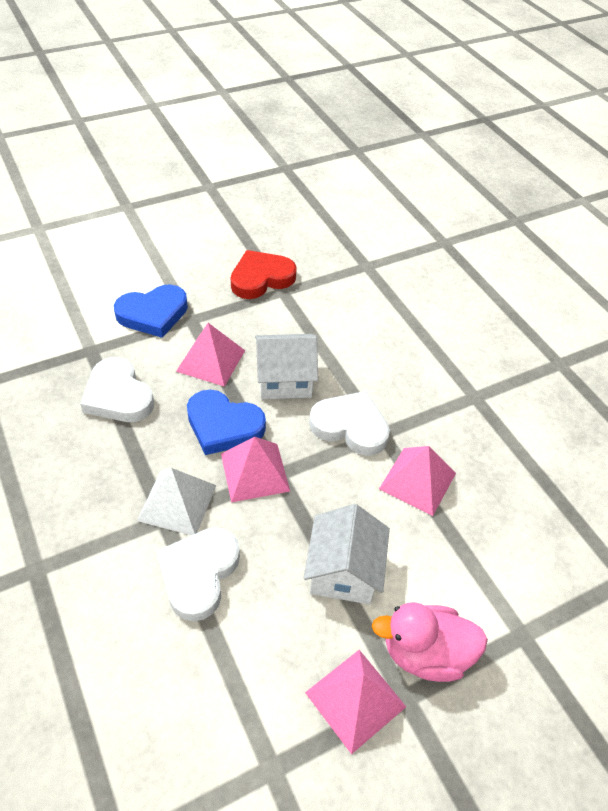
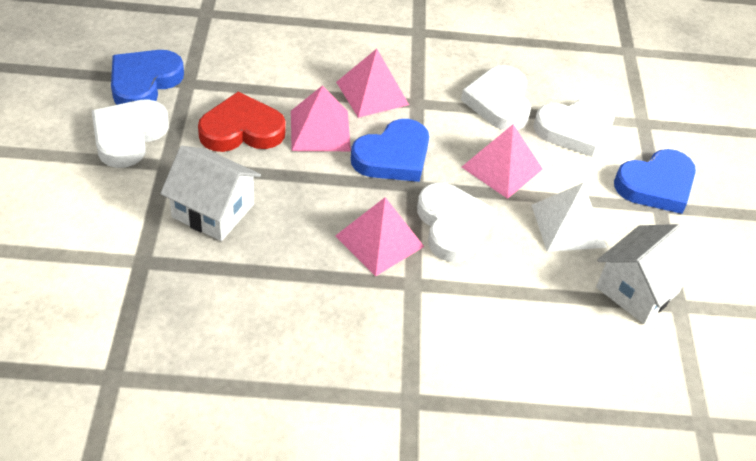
blue heart: 2 -> 3
pink duck: 1 -> 0
white heart: 3 -> 4

